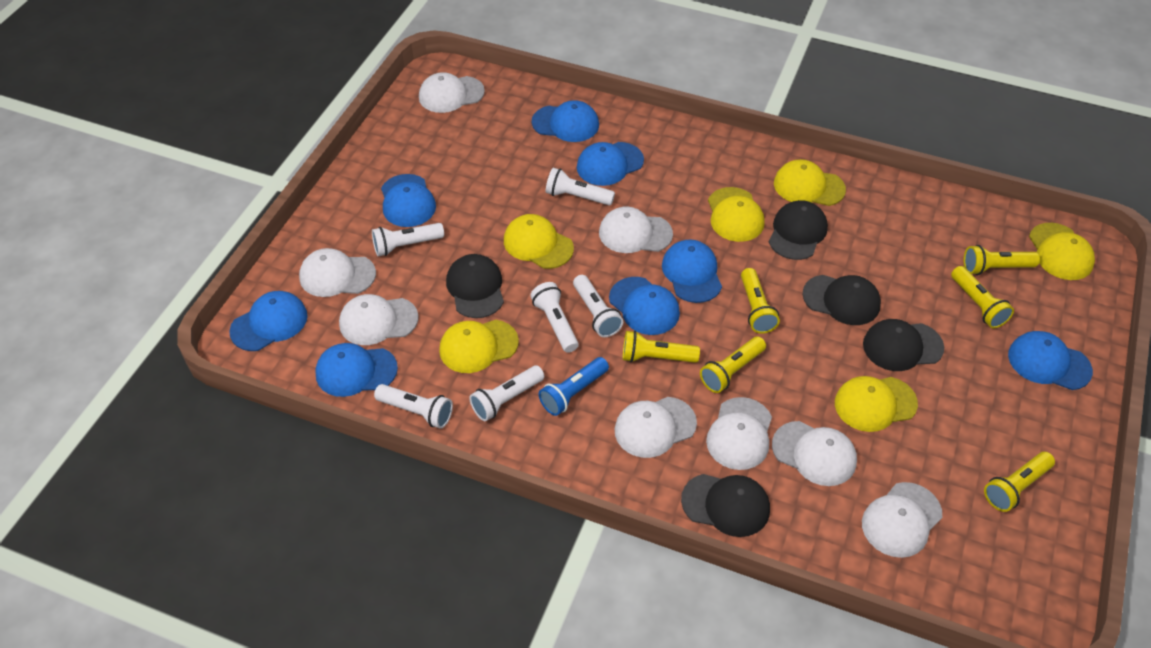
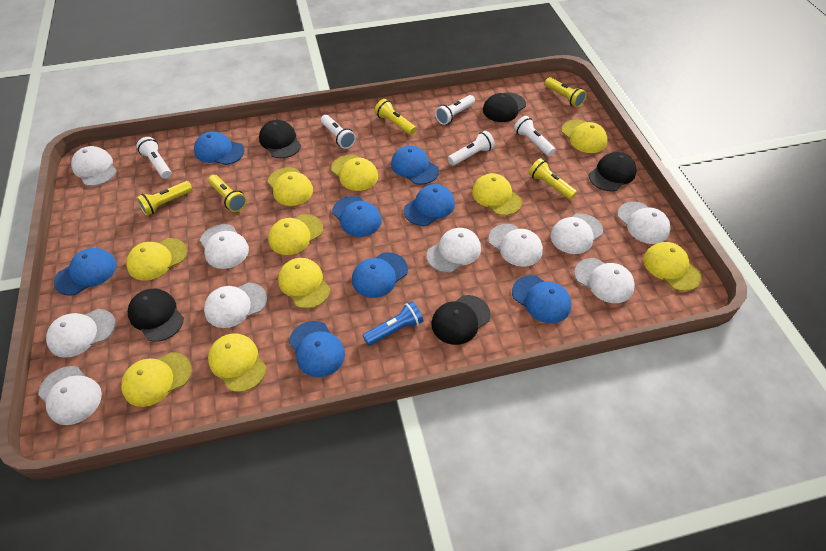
white cap: 8 -> 10
white flashlight: 6 -> 5
yellow cap: 6 -> 10
yellow flashlight: 6 -> 5

